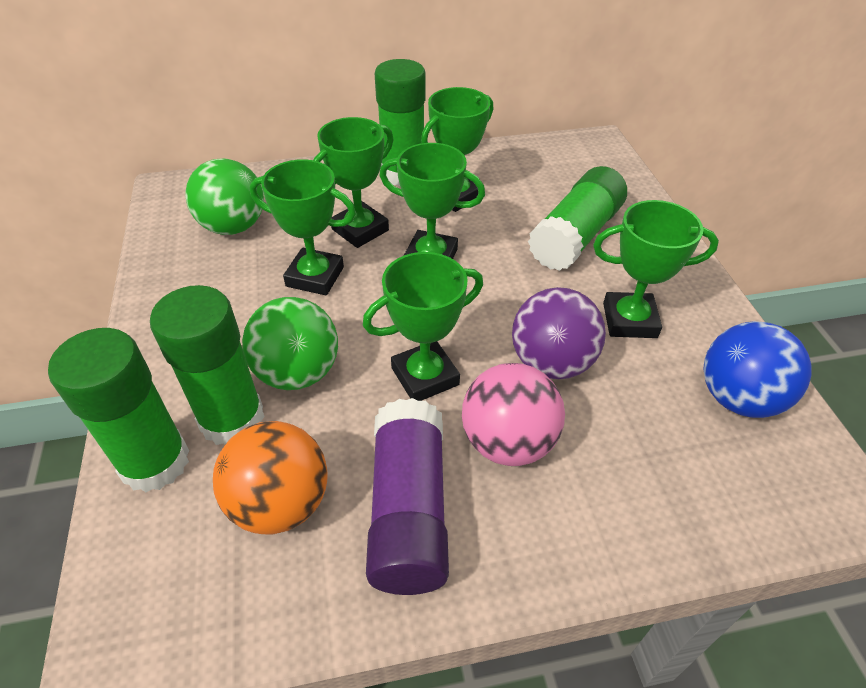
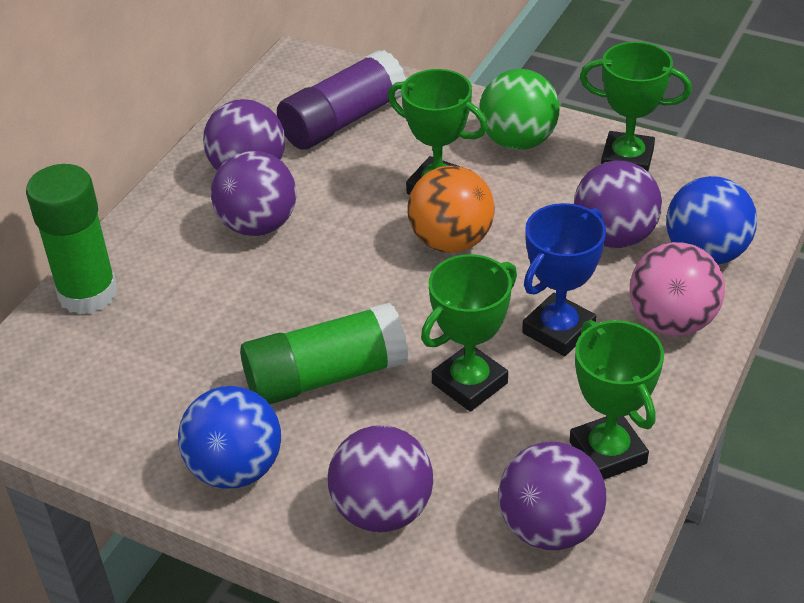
blue ball: 1 -> 2
blue trophy: 0 -> 1
green ball: 2 -> 1
green glue stick: 4 -> 2
green trophy: 6 -> 4
purple ball: 1 -> 5

